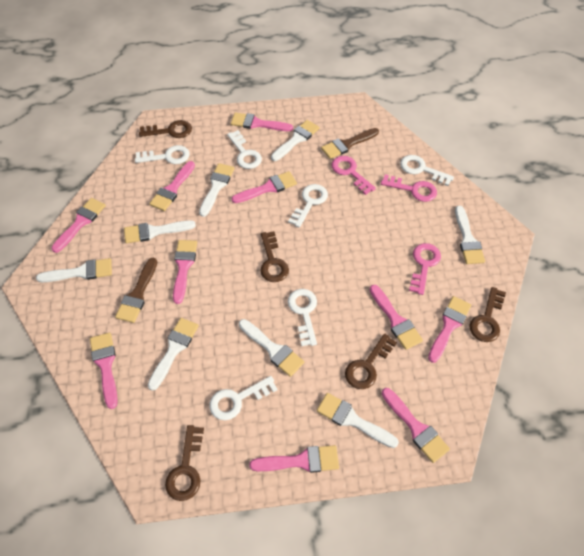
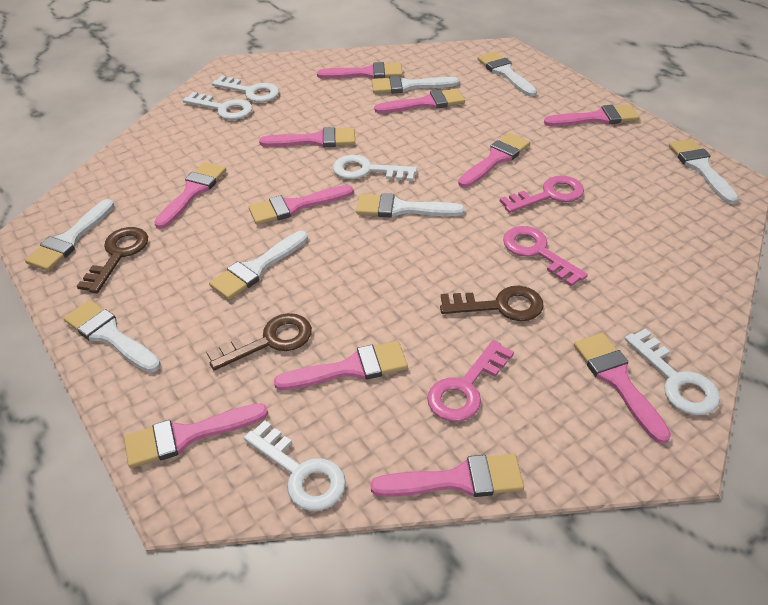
brown brush: 2 -> 0
brown key: 5 -> 3
pink brush: 10 -> 11
white brush: 8 -> 7
white key: 6 -> 5

